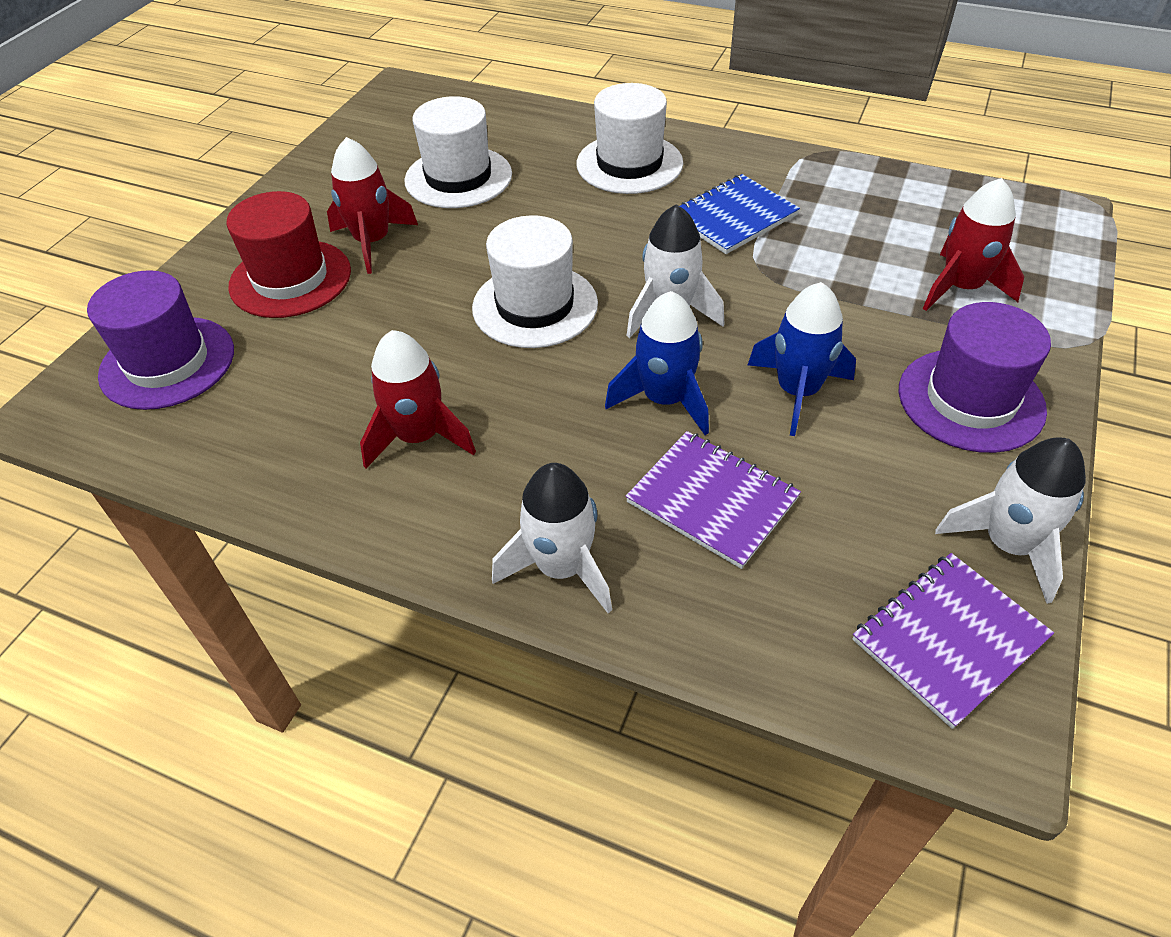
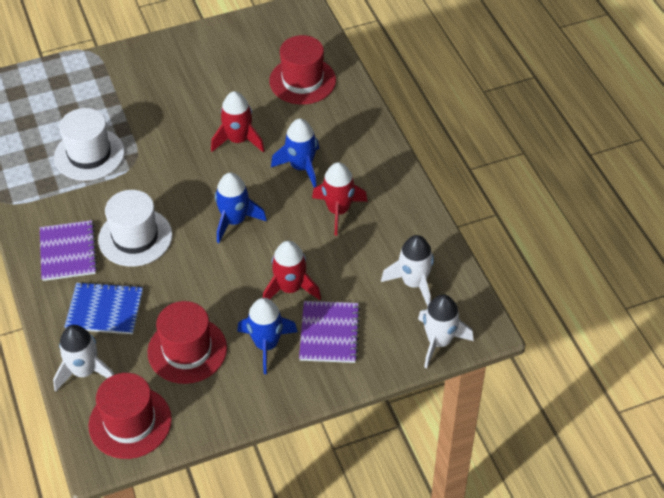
blue rocket: 2 -> 3
purple hat: 2 -> 0
red hat: 1 -> 3
white hat: 3 -> 2

